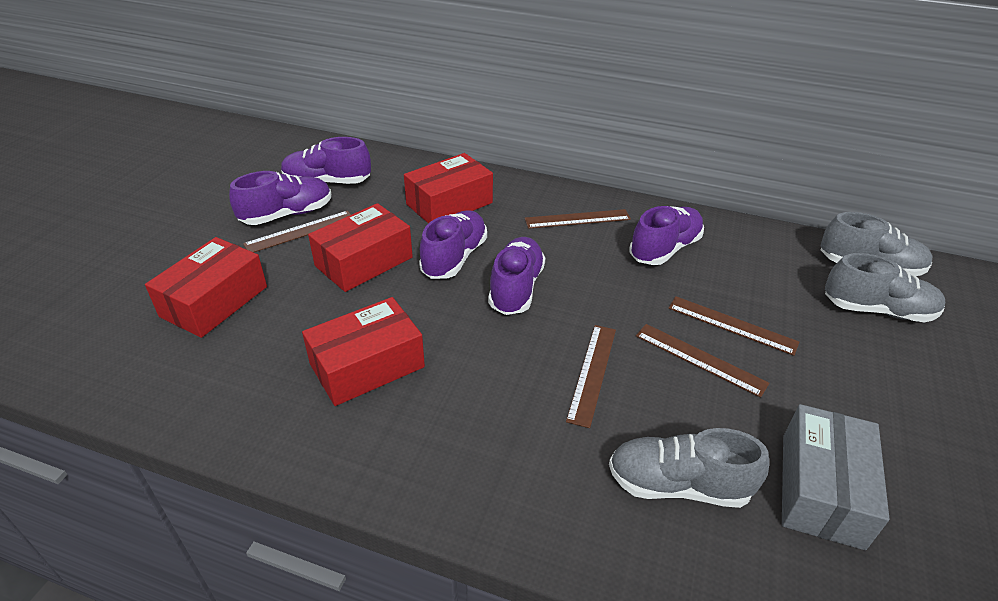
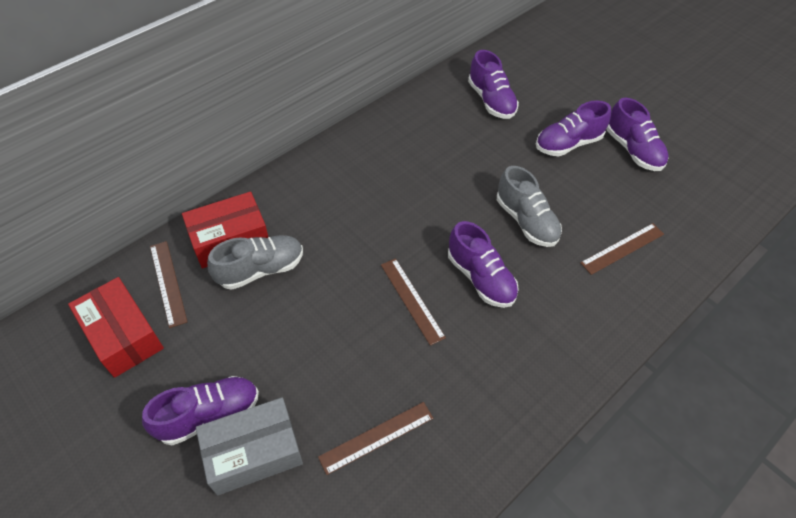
brown ruler: 5 -> 4
grey shoe: 3 -> 2
red box: 4 -> 2

